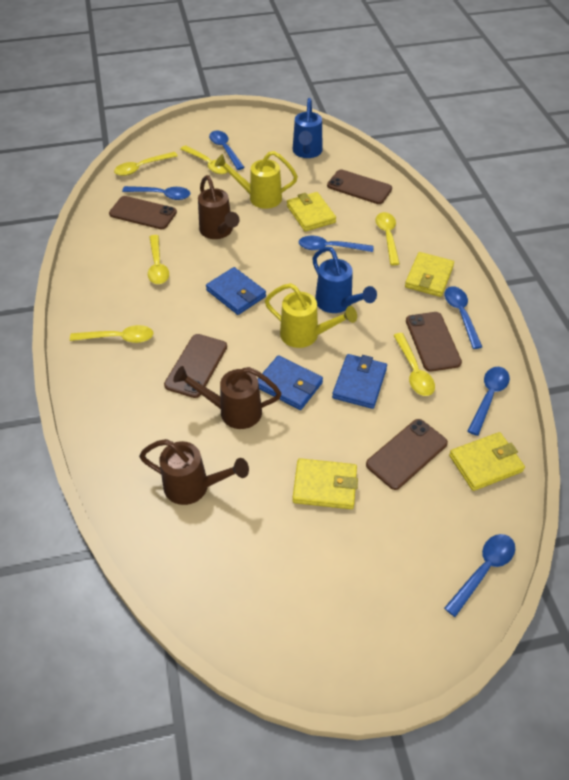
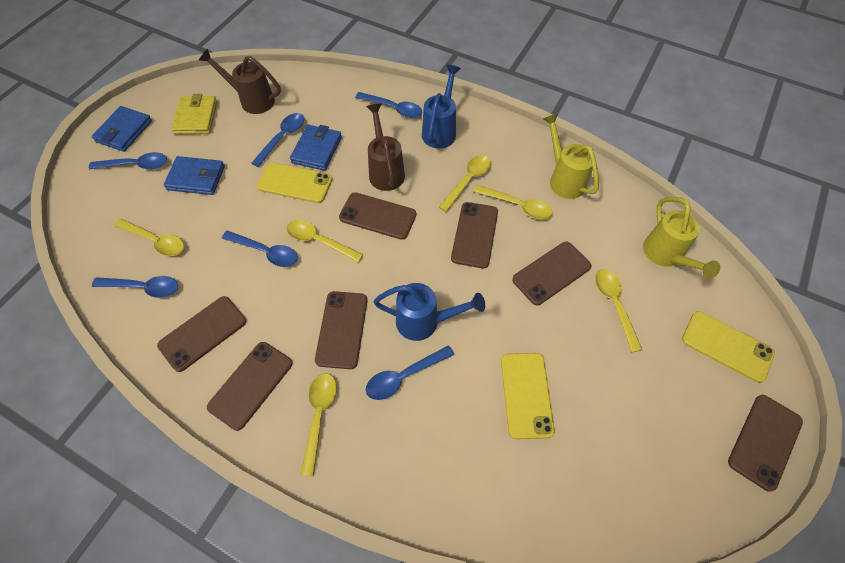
brown phone: 5 -> 7
brown watering can: 3 -> 2
yellow phone: 0 -> 3
yellow wallet: 4 -> 1

